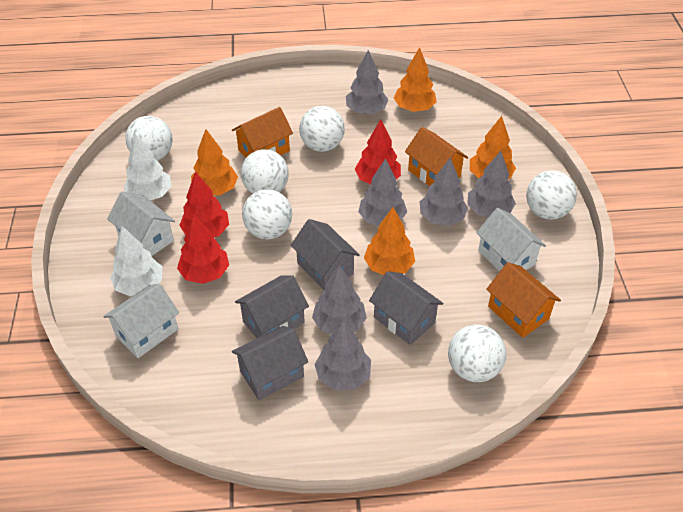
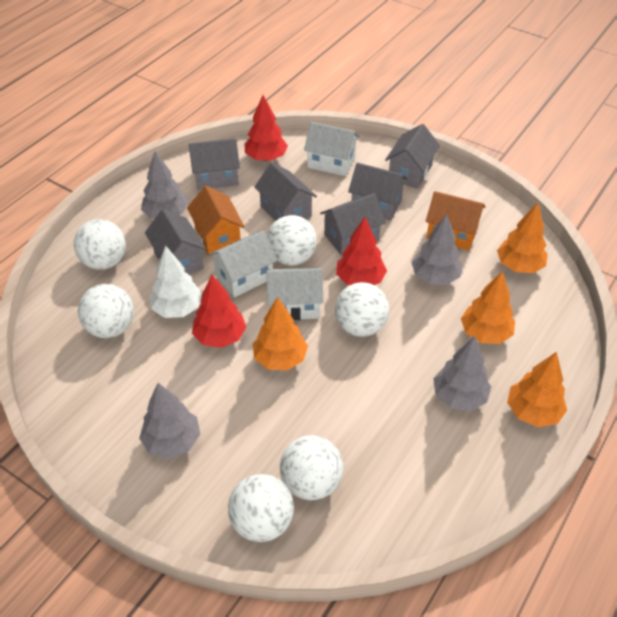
grey house: 4 -> 6
grey tree: 6 -> 4
orange house: 3 -> 2
white tree: 2 -> 1

